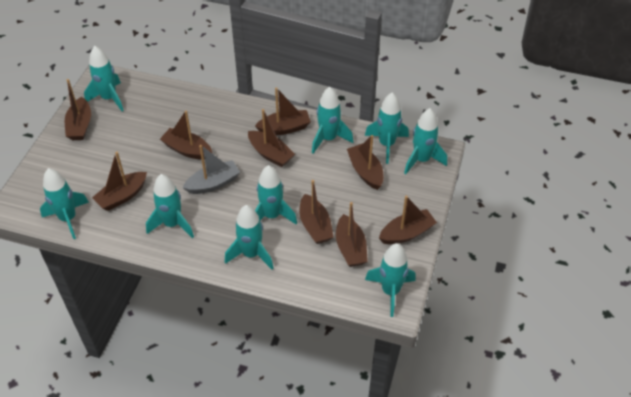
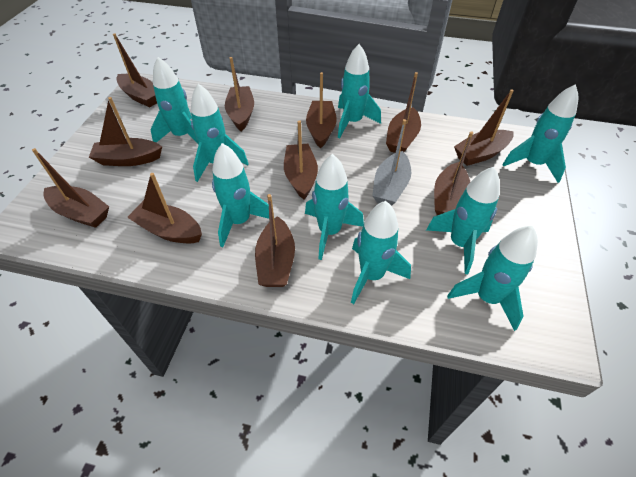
brown boat: 9 -> 11

